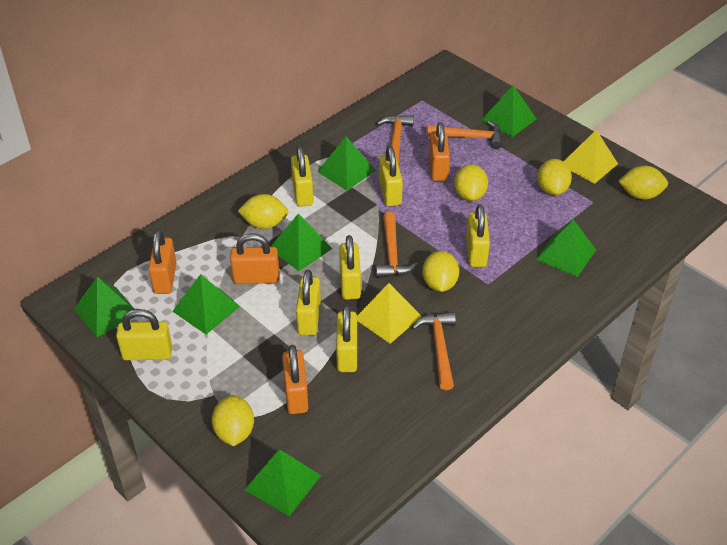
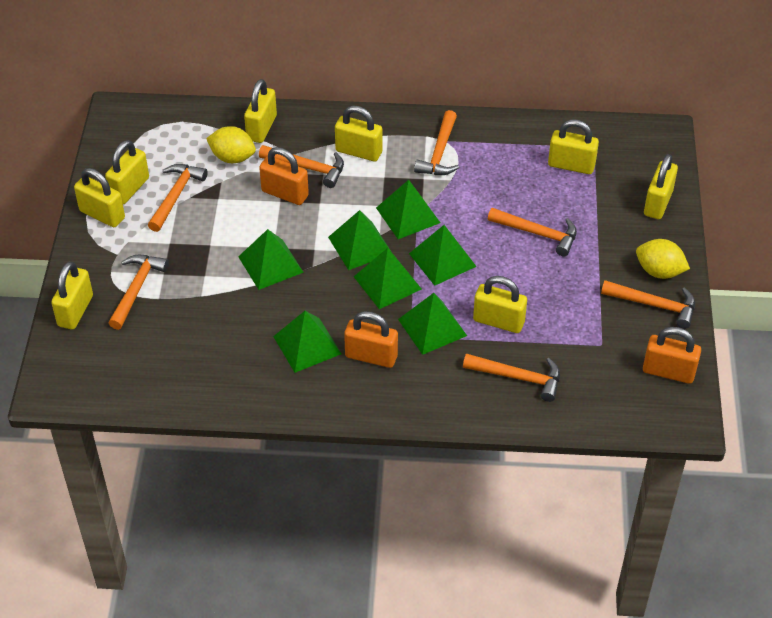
orange hammer: 4 -> 7
orange padlock: 4 -> 3
yellow lemon: 6 -> 2
yellow padlock: 7 -> 8
yellow pyramid: 2 -> 0

